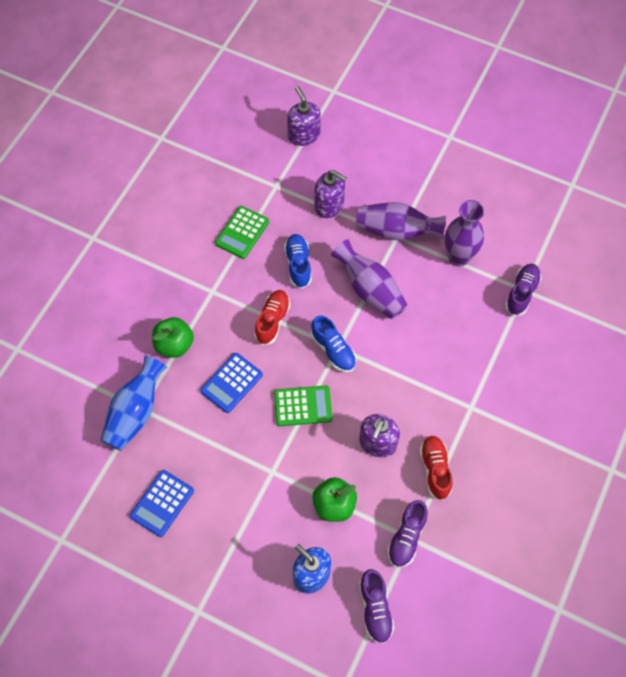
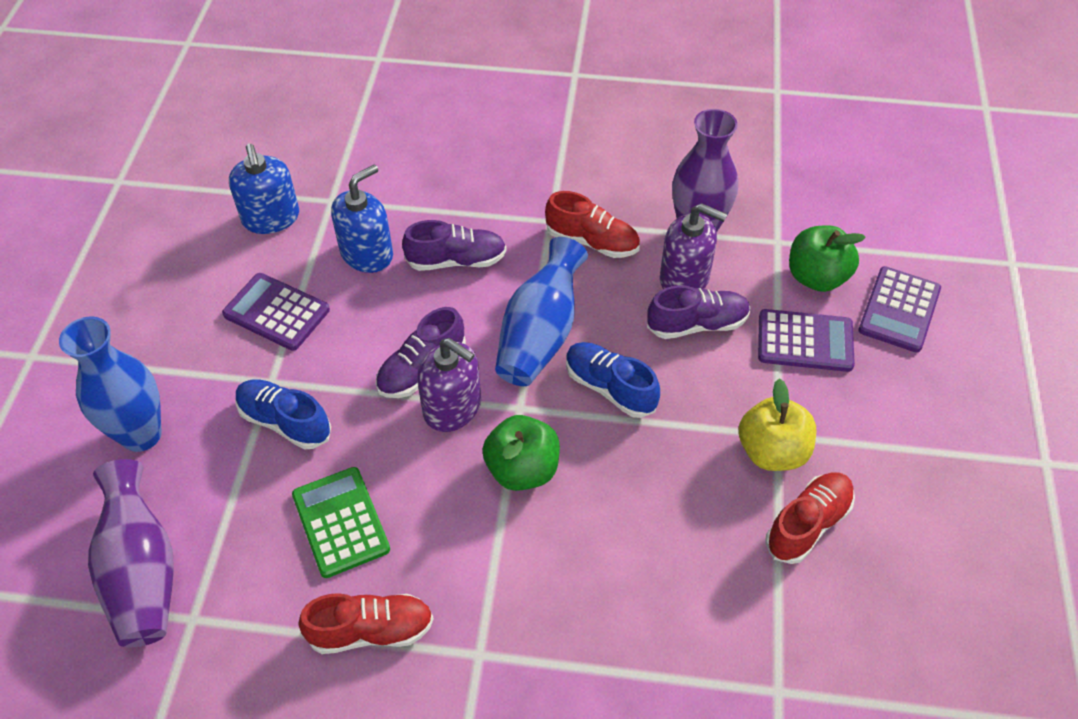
blue calculator: 2 -> 0
blue soap dispenser: 1 -> 2
blue vase: 1 -> 2
green calculator: 2 -> 1
purple calculator: 0 -> 3
purple soap dispenser: 3 -> 2
purple vase: 3 -> 2
red shoe: 2 -> 3
yellow apple: 0 -> 1

